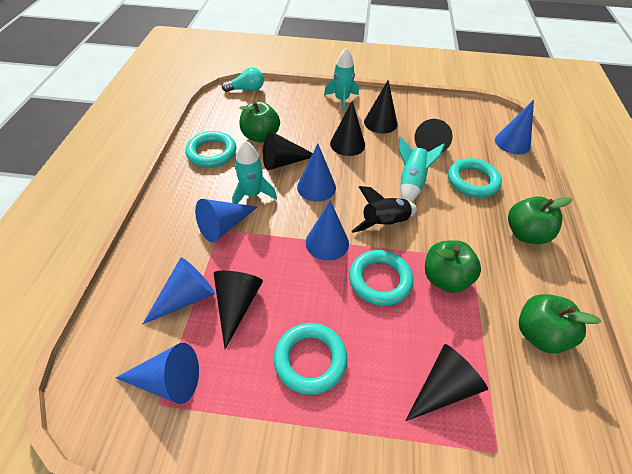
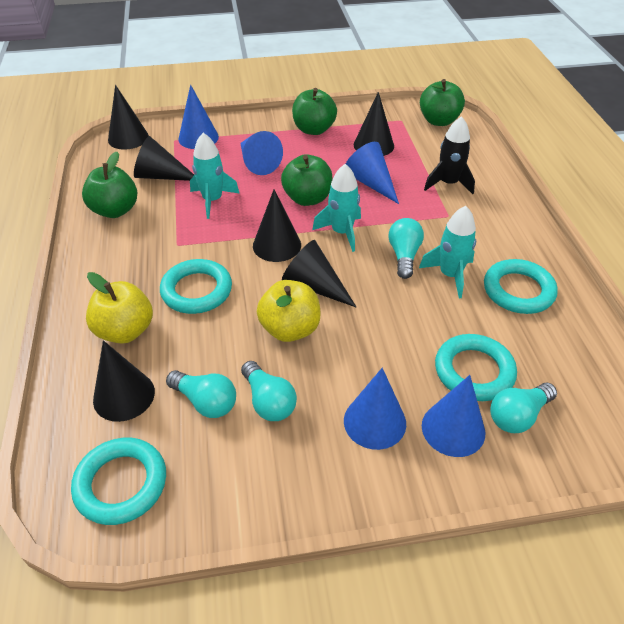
blue cone: 6 -> 5
turquoise light bulb: 1 -> 4
yellow apple: 0 -> 2

